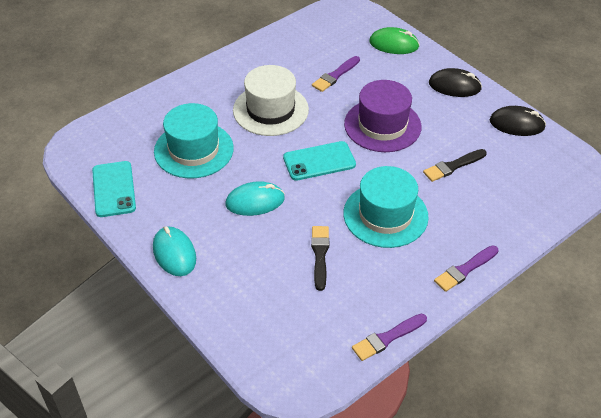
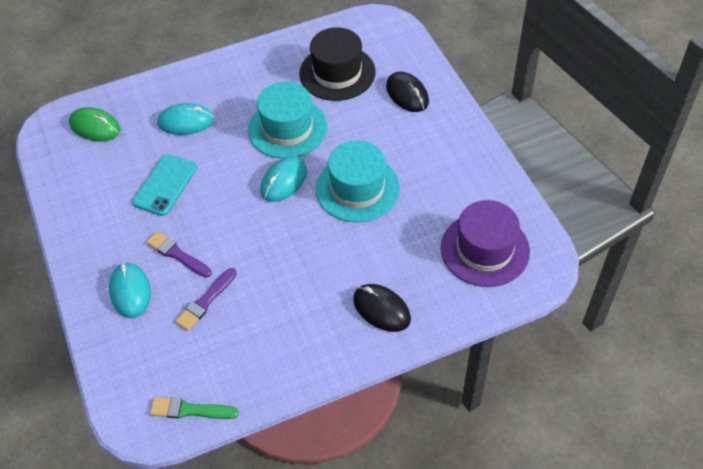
black brush: 2 -> 0
black hat: 0 -> 1
green brush: 0 -> 1
purple brush: 3 -> 2
turquoise mouse: 2 -> 3
turquoise phone: 2 -> 1
white hat: 1 -> 0

